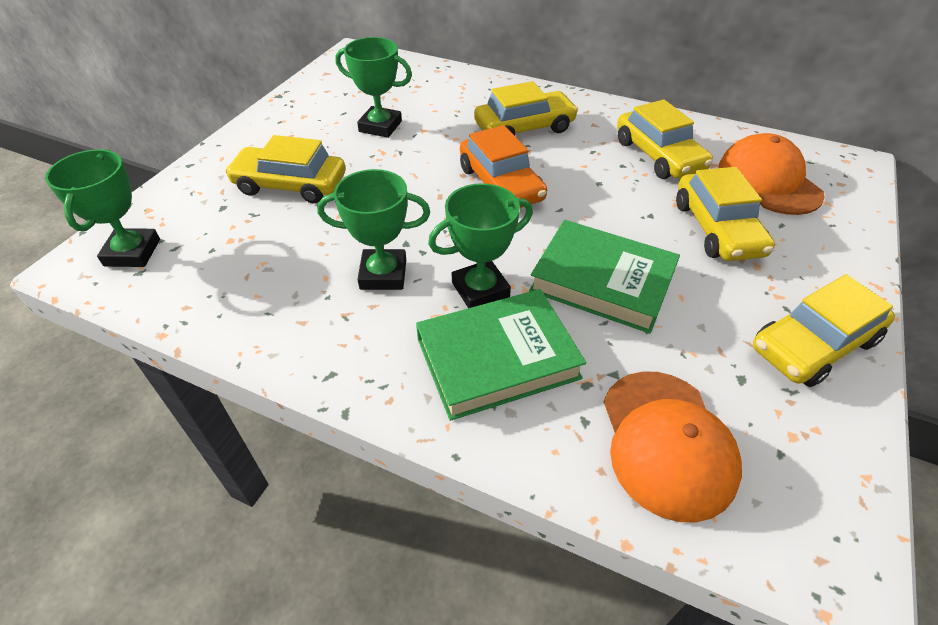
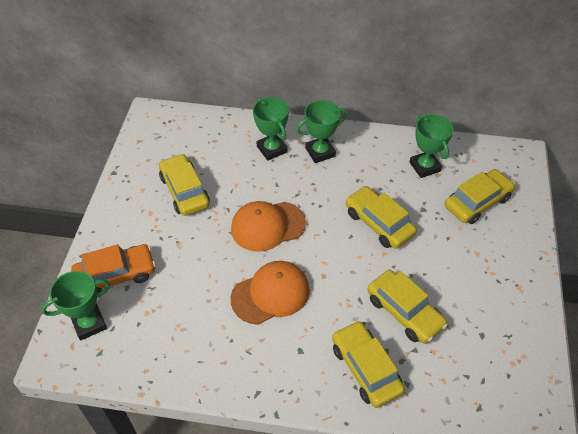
green book: 2 -> 0

